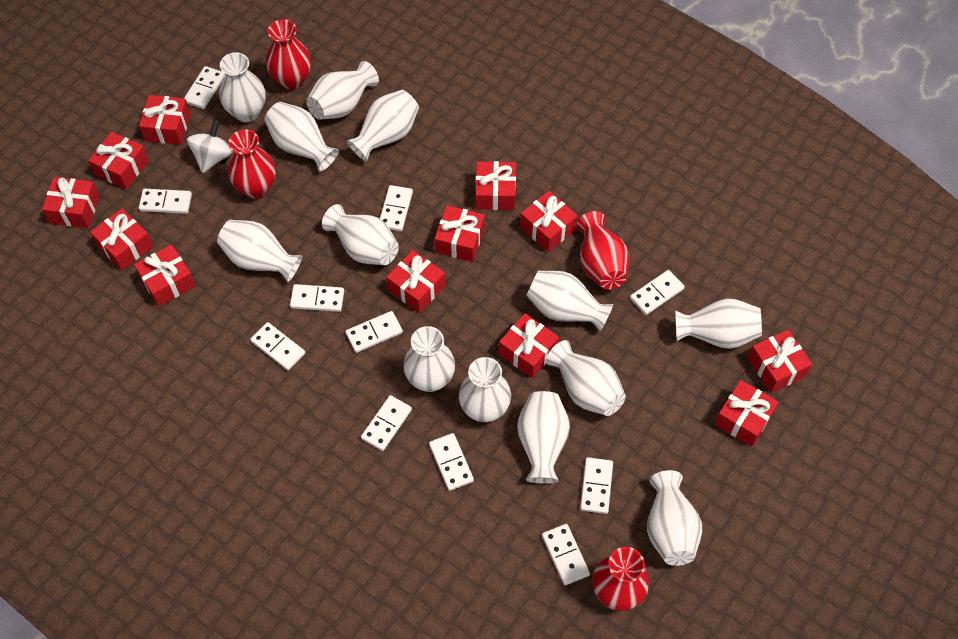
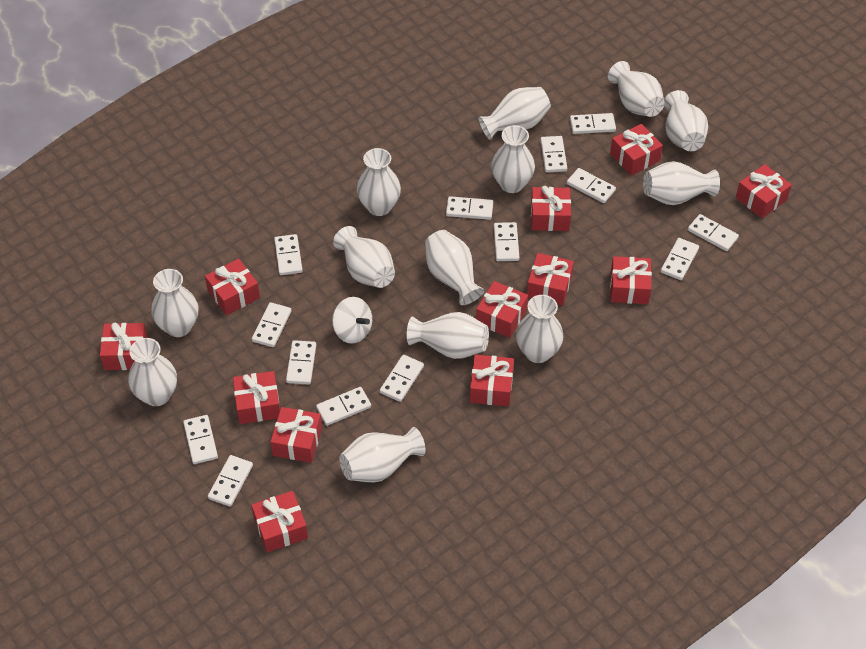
red vase: 4 -> 0
white domino: 11 -> 14

